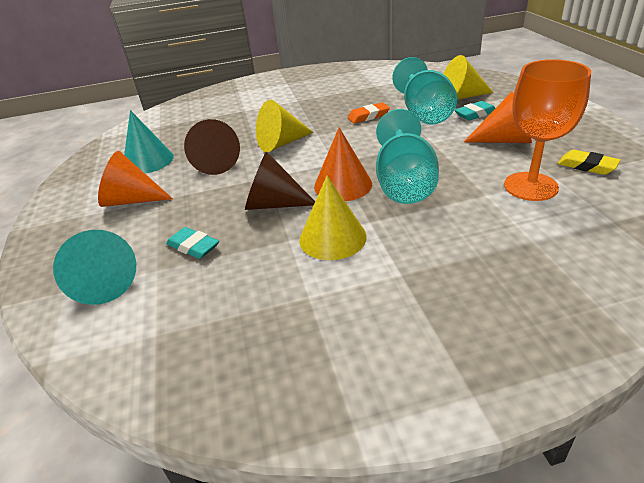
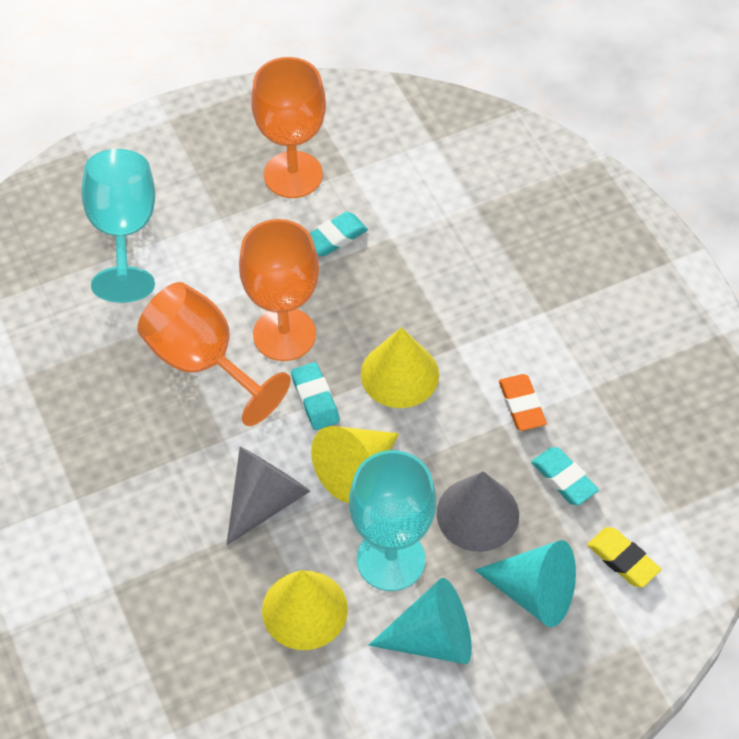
brown cone: 2 -> 0
grey cone: 0 -> 2
orange cone: 3 -> 0
orange goblet: 1 -> 3
turquoise eraser: 2 -> 3

